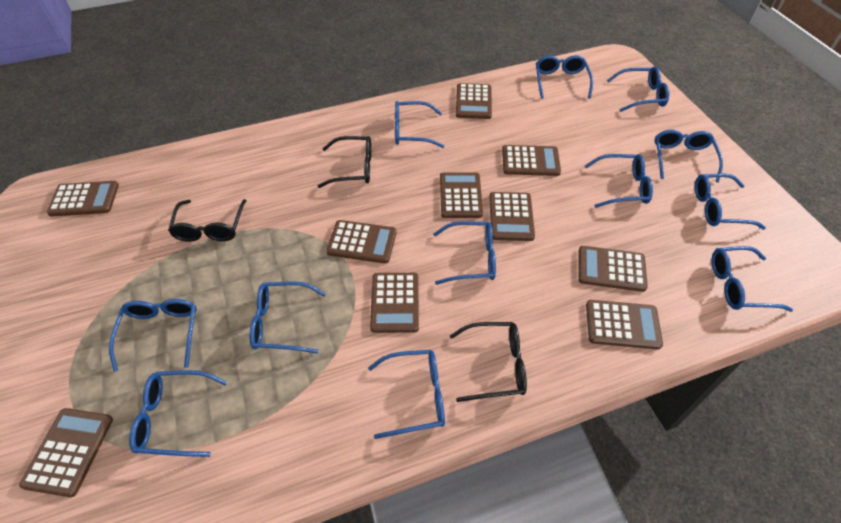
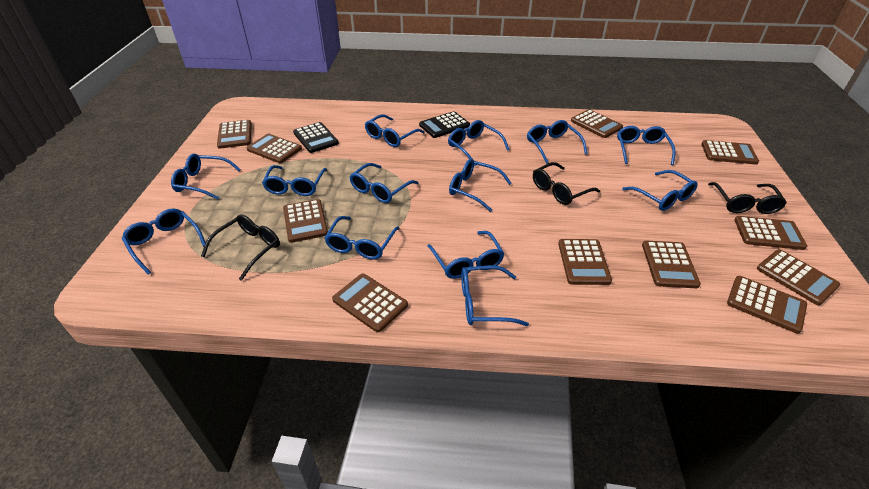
black calculator: 0 -> 2
blue glasses: 12 -> 13
brown calculator: 10 -> 11

